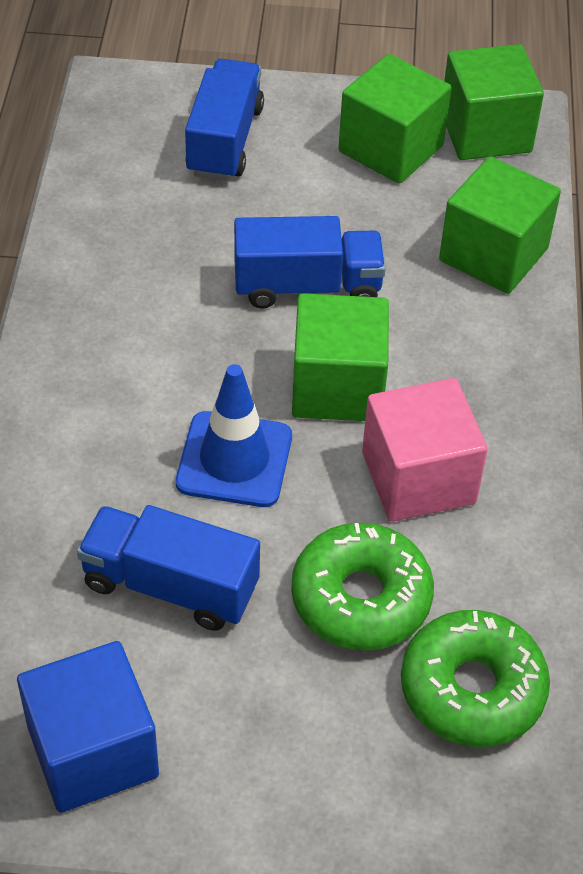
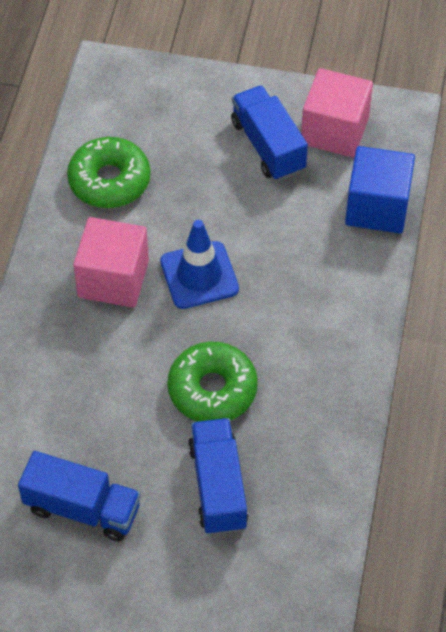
green cube: 4 -> 0
pink cube: 1 -> 2

